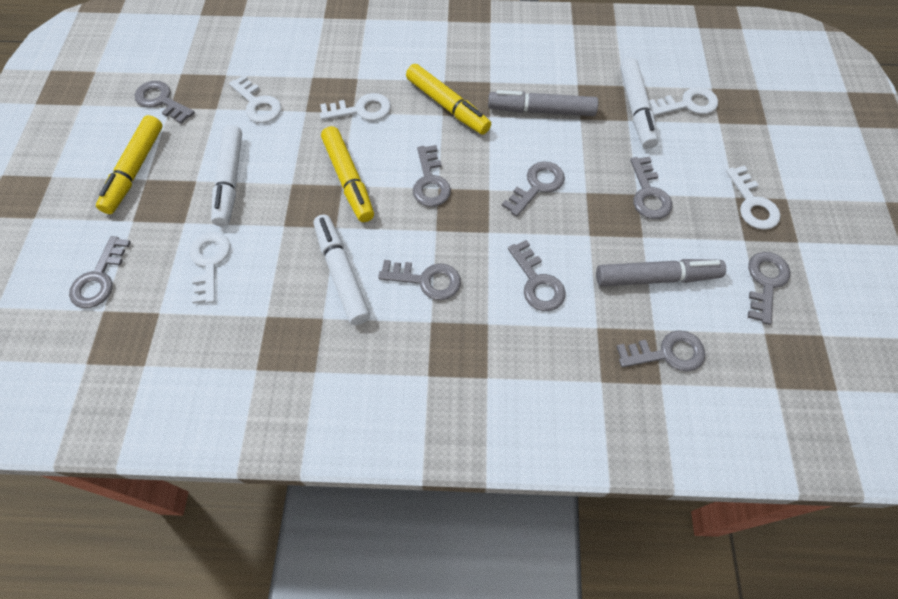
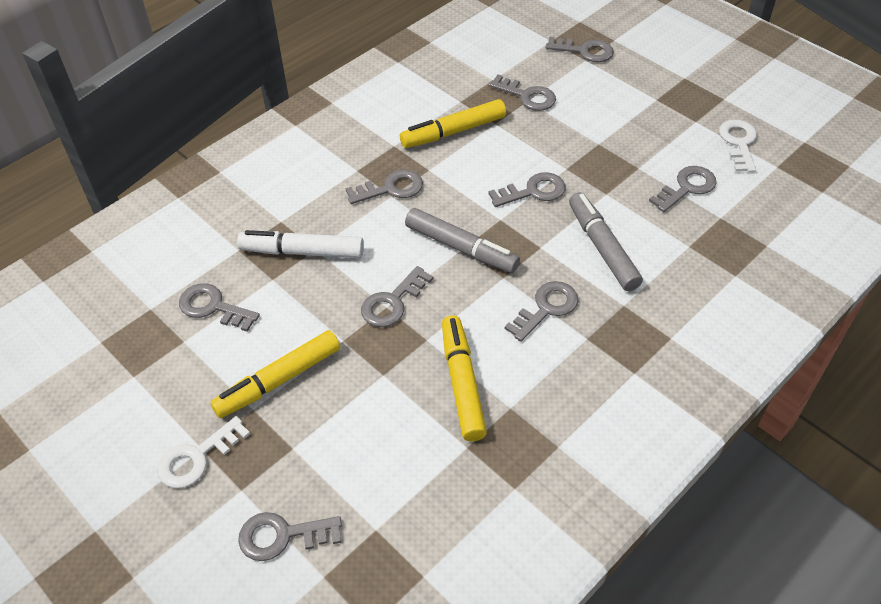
white key: 5 -> 2
white marker: 3 -> 1

